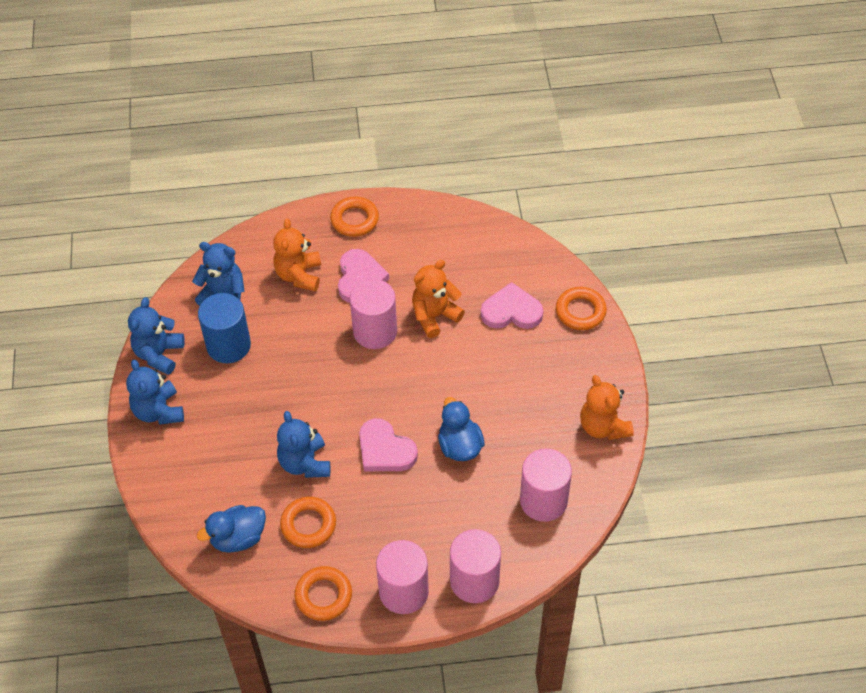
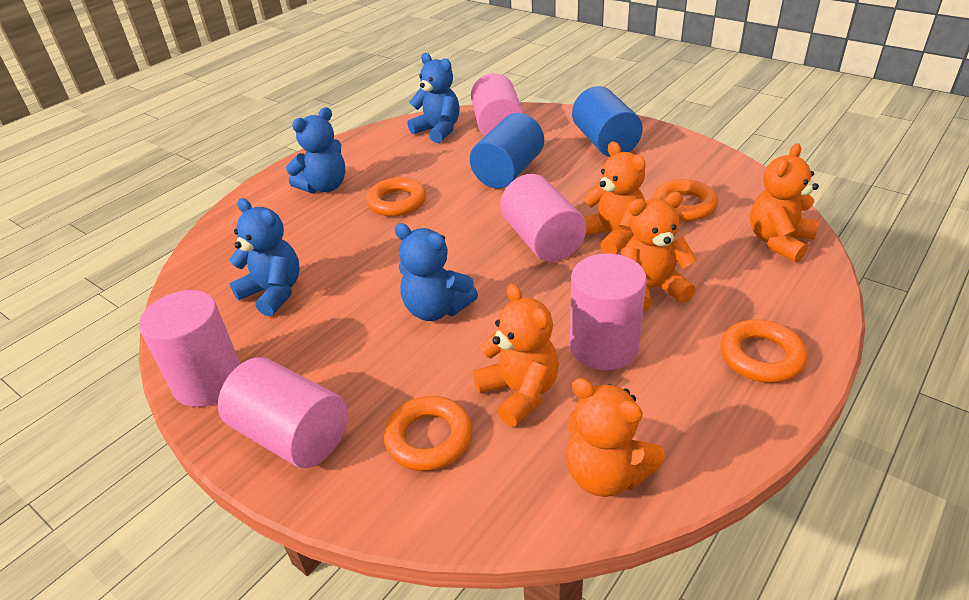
blue cylinder: 1 -> 2
blue duck: 2 -> 0
orange teddy bear: 3 -> 5
pink cylinder: 4 -> 5
pink heart: 3 -> 0

